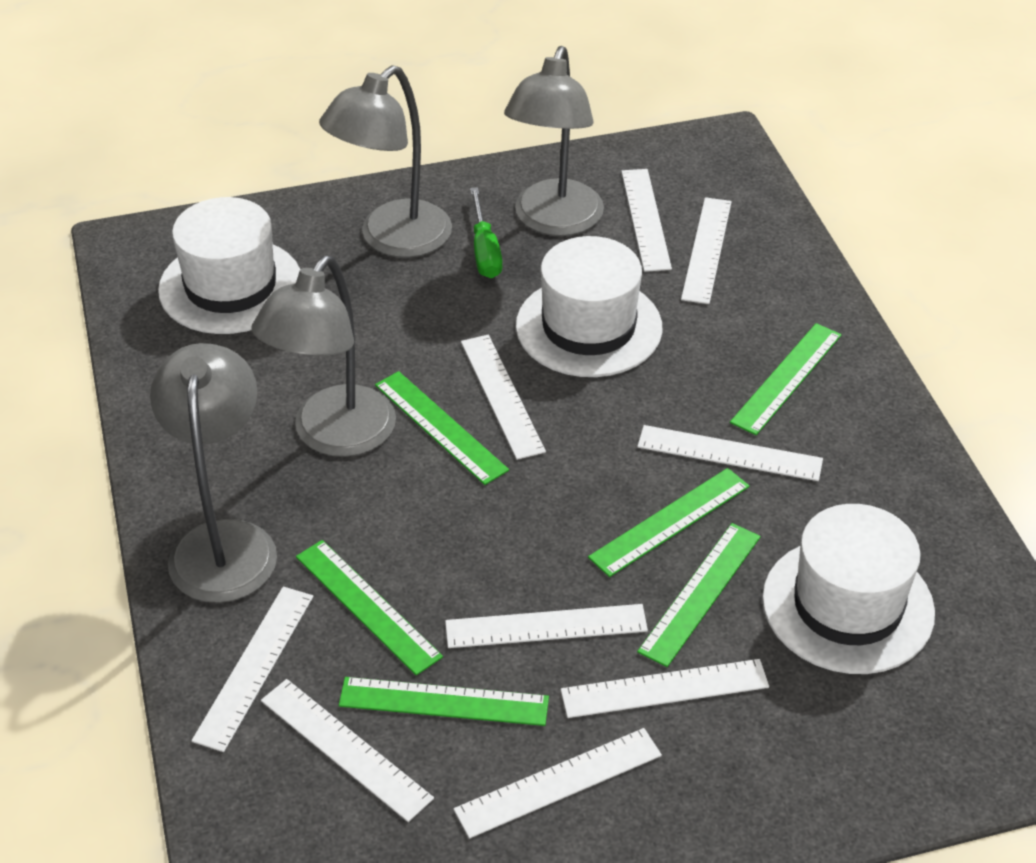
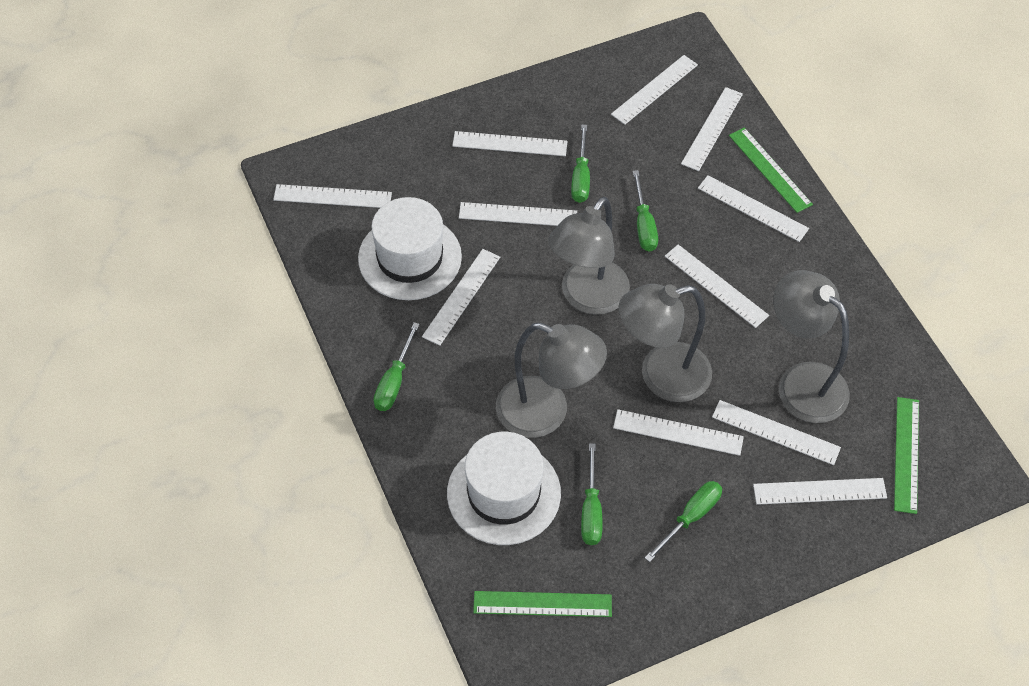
green ruler: 6 -> 3
green screwdriver: 1 -> 5
white hat: 3 -> 2
white ruler: 9 -> 11

